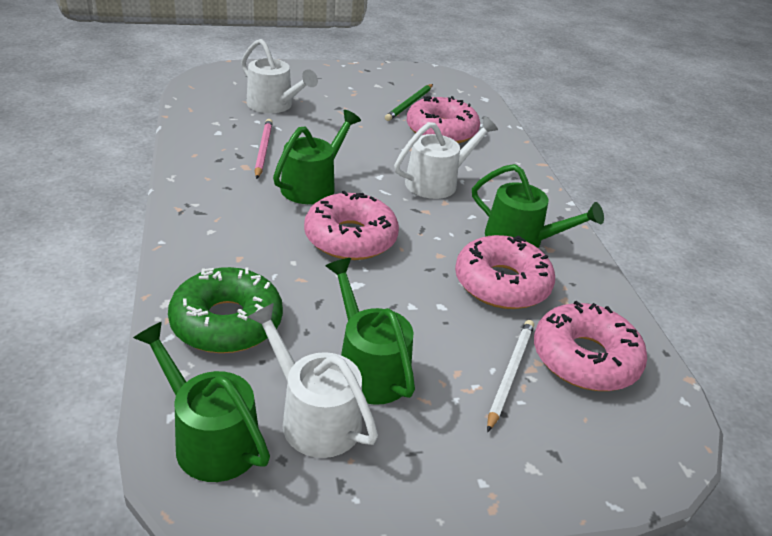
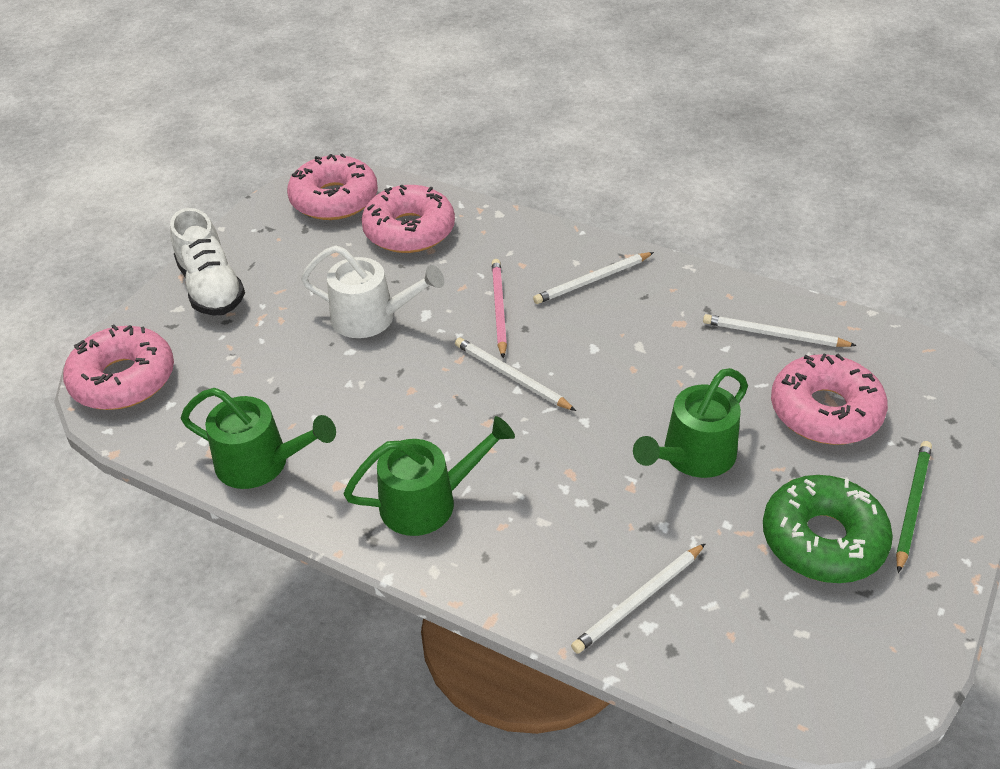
green watering can: 4 -> 3
white pencil: 1 -> 4
white shoe: 0 -> 1
white watering can: 3 -> 1

